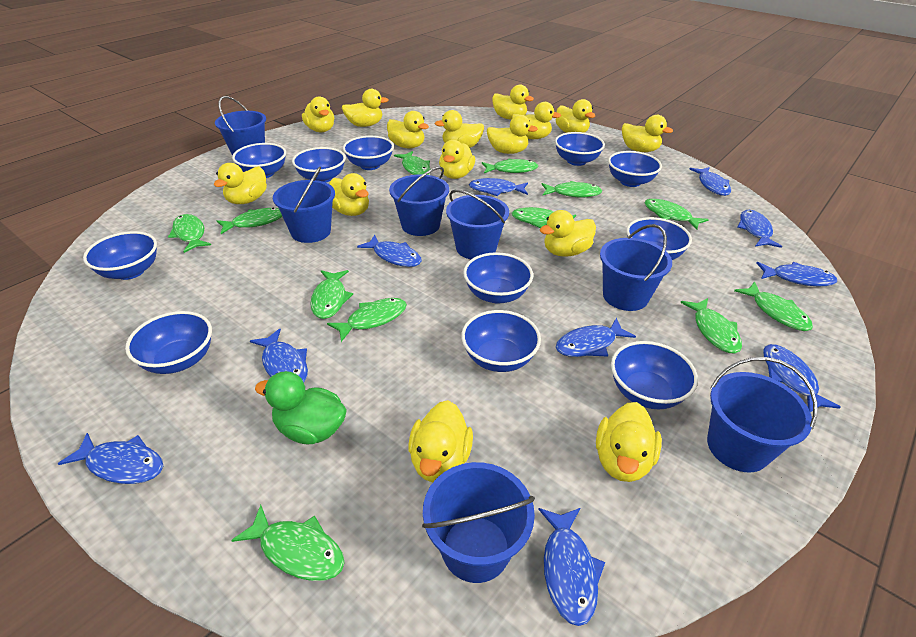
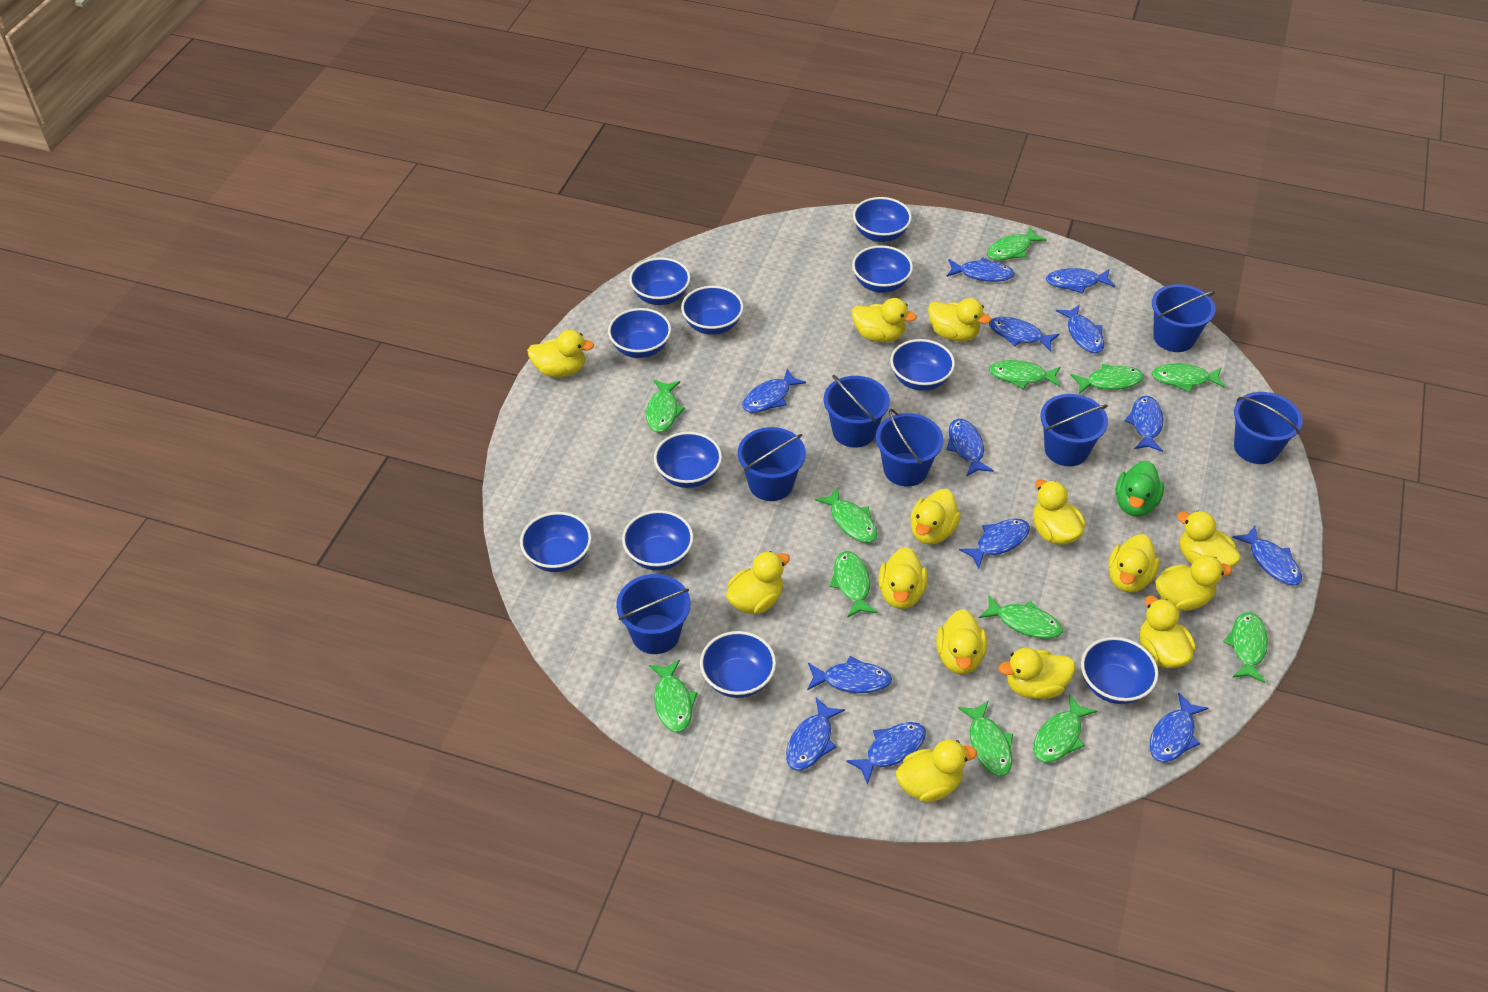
blue fish: 10 -> 13
yellow duck: 15 -> 14

